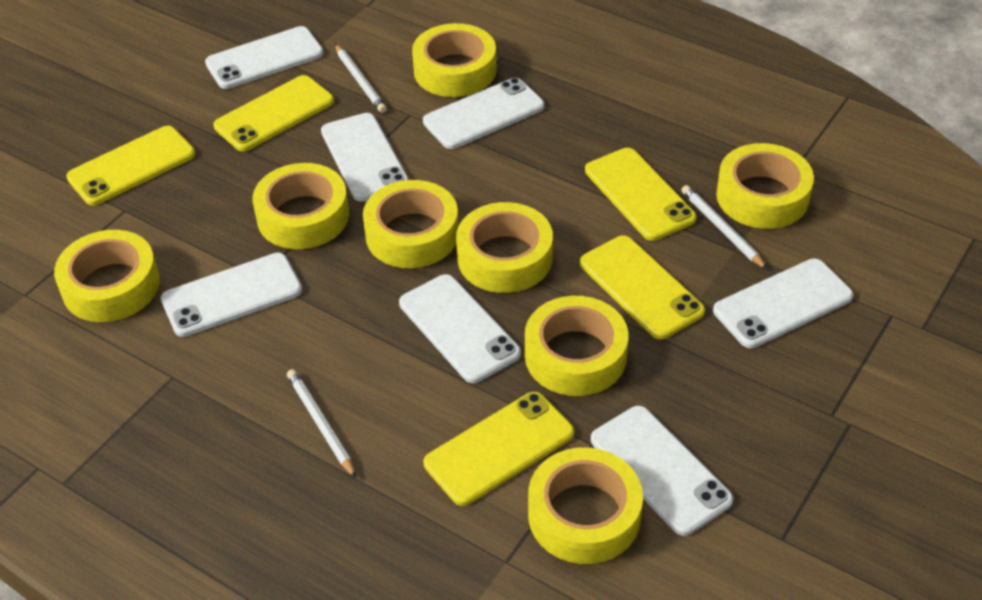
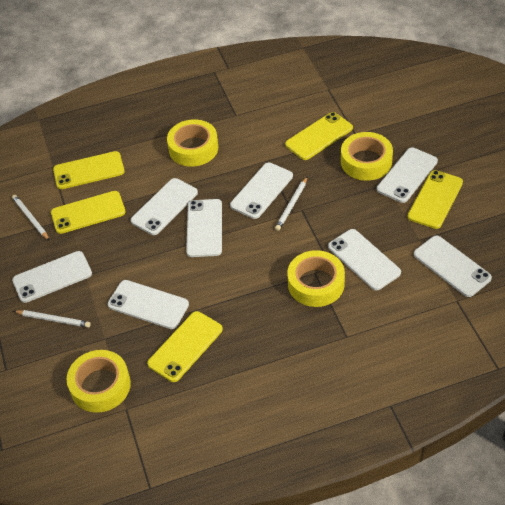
white phone: 7 -> 8
yellow tape: 8 -> 4

